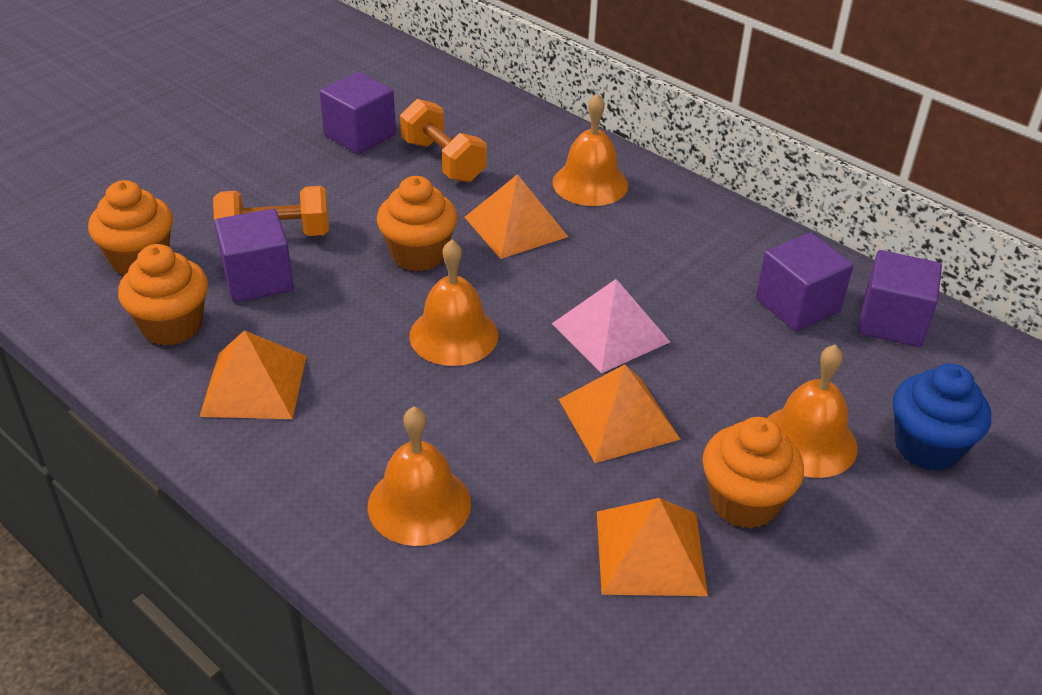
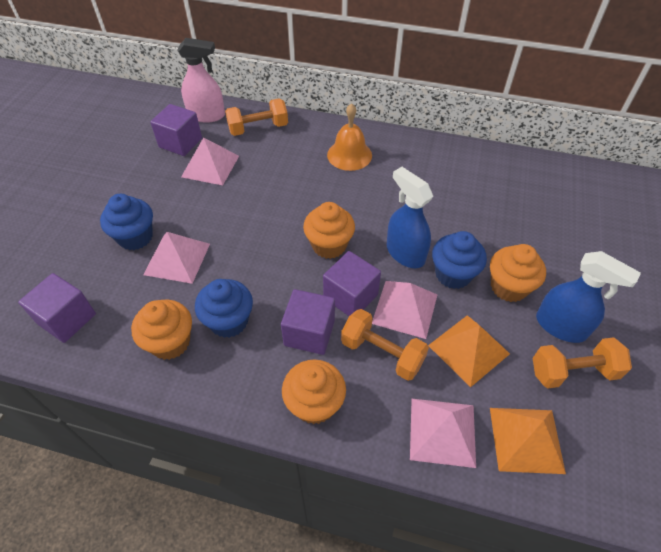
blue cupcake: 1 -> 3
blue spray bottle: 0 -> 2
orange bell: 4 -> 1
orange dumbbell: 2 -> 3
orange pyramid: 4 -> 2
pink pyramid: 1 -> 4
pink spray bottle: 0 -> 1

